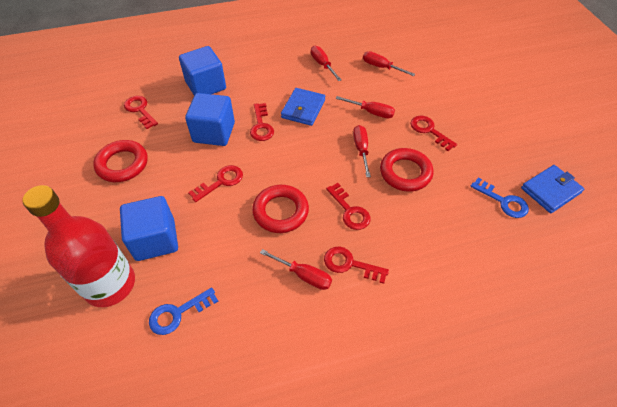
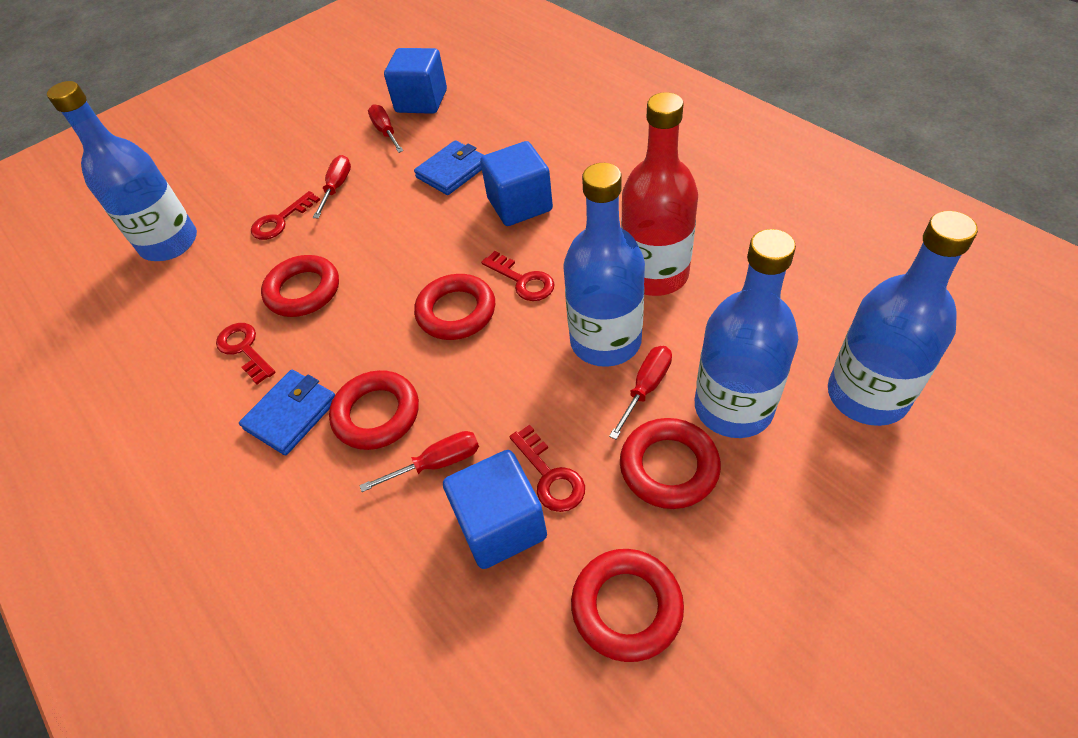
blue bottle: 0 -> 4
blue key: 2 -> 0
red key: 6 -> 4
red ring: 3 -> 5
red screwdriver: 5 -> 4

